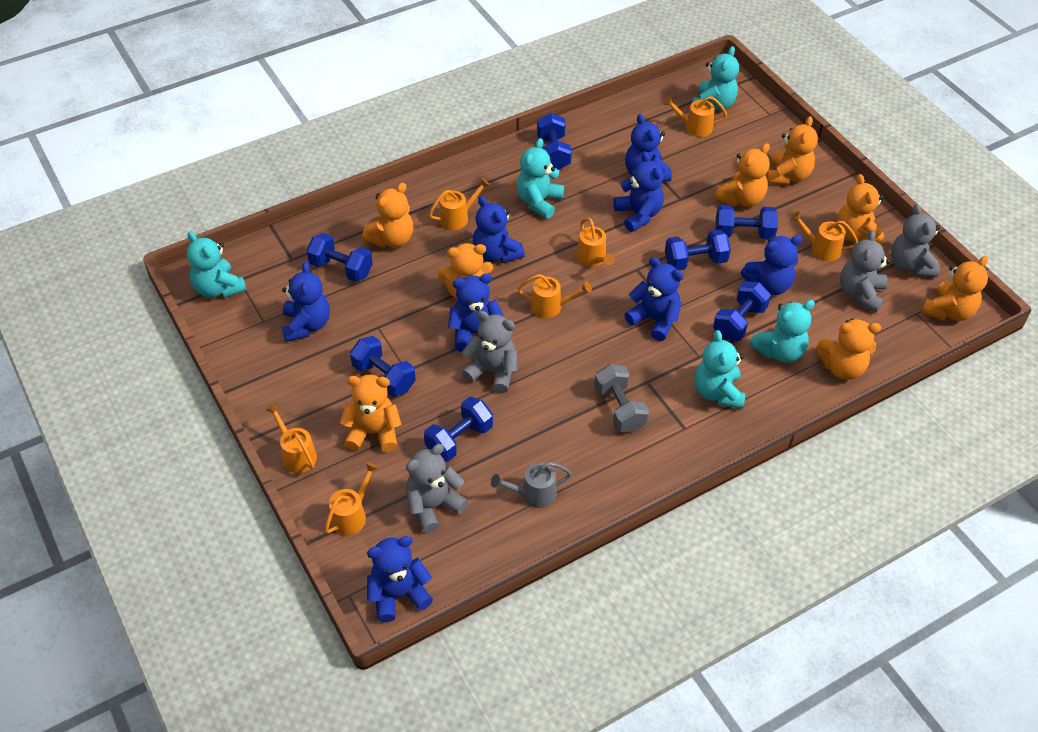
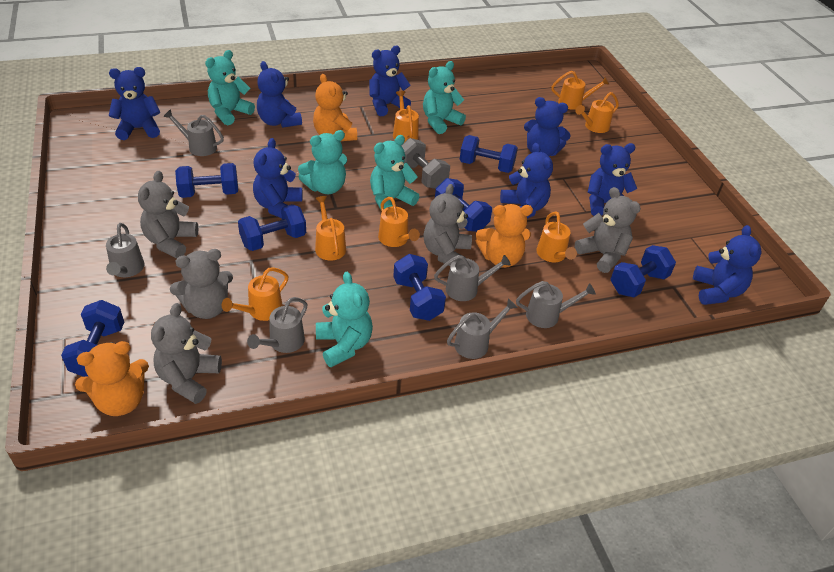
grey teddy bear: 4 -> 5
grey watering can: 1 -> 6
orange teddy bear: 8 -> 3

